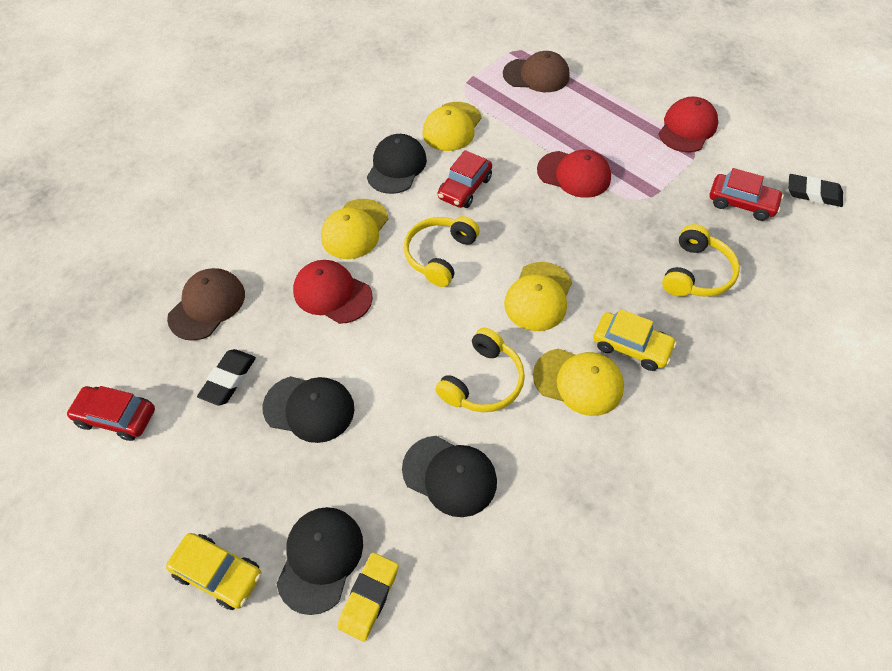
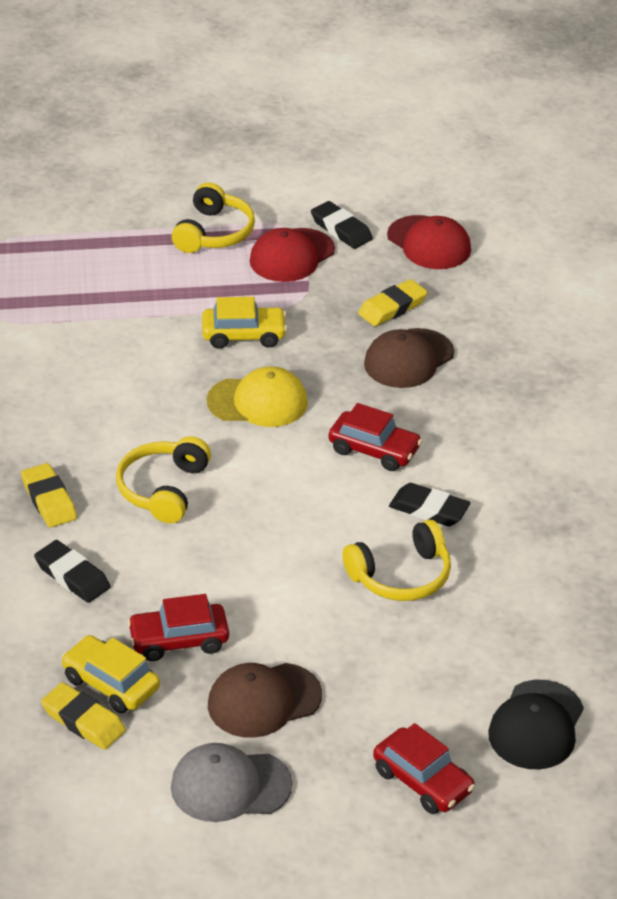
black cap: 4 -> 1
black eraser: 2 -> 3
grey cap: 0 -> 1
red cap: 3 -> 2
yellow cap: 4 -> 1
yellow eraser: 1 -> 3

